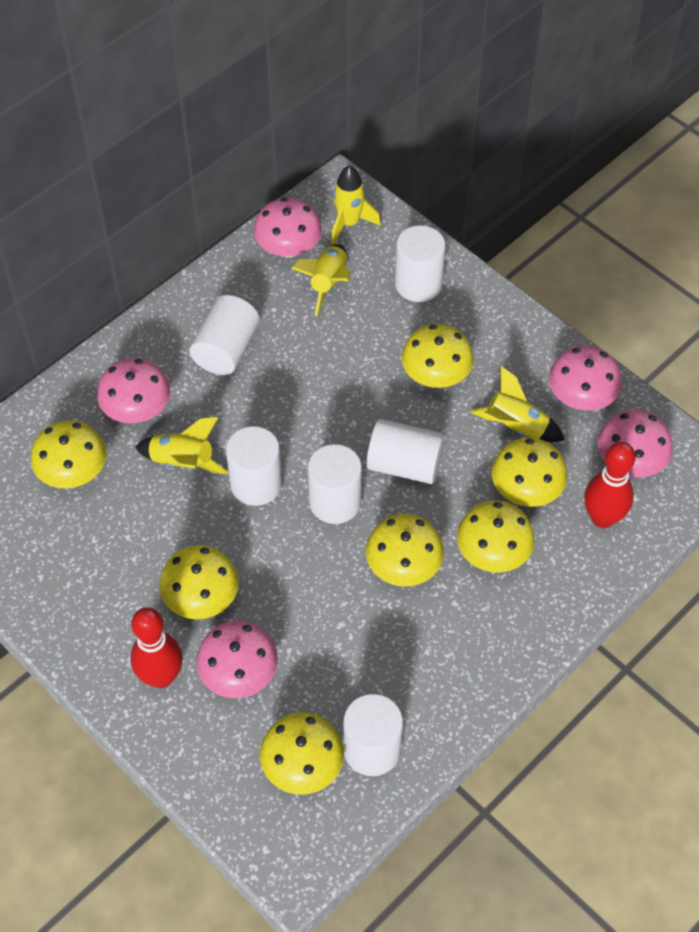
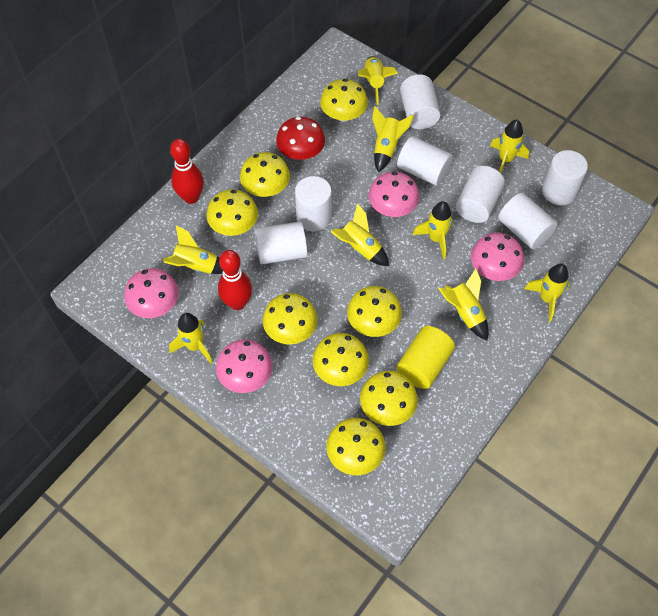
pink mushroom: 5 -> 4
red mushroom: 0 -> 1
white cylinder: 6 -> 7
yellow cylinder: 0 -> 1
yellow mushroom: 7 -> 8
yellow rocket: 4 -> 9

